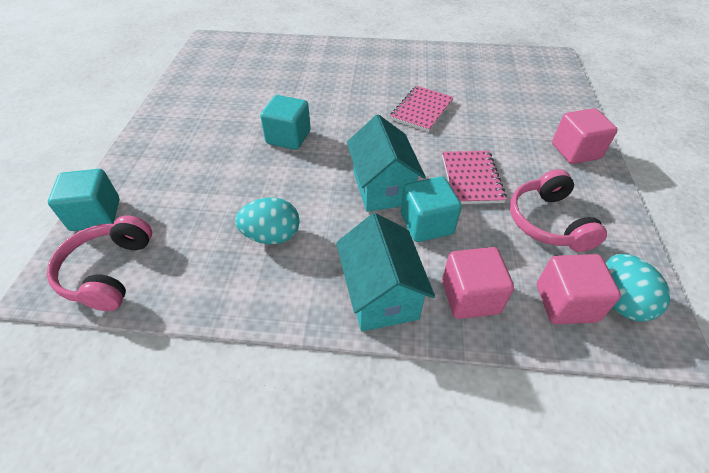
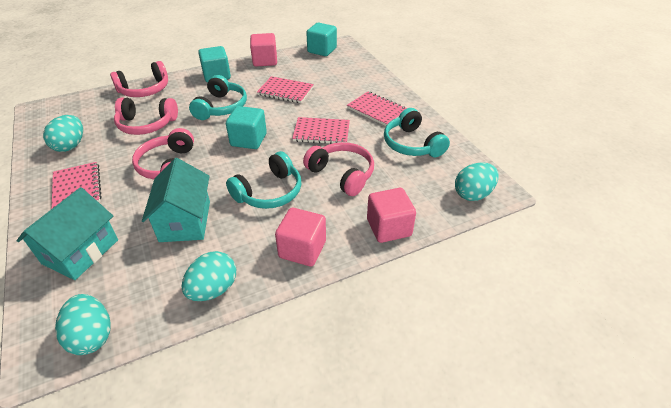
pink headphones: 2 -> 4
pink notebook: 2 -> 4
turquoise egg: 2 -> 4
turquoise headphones: 0 -> 3

